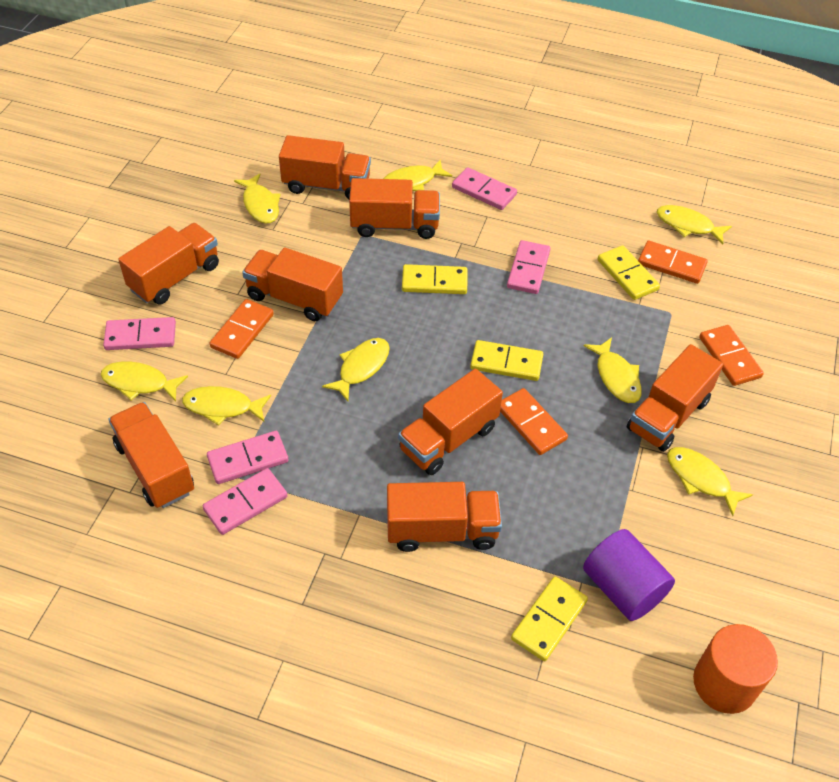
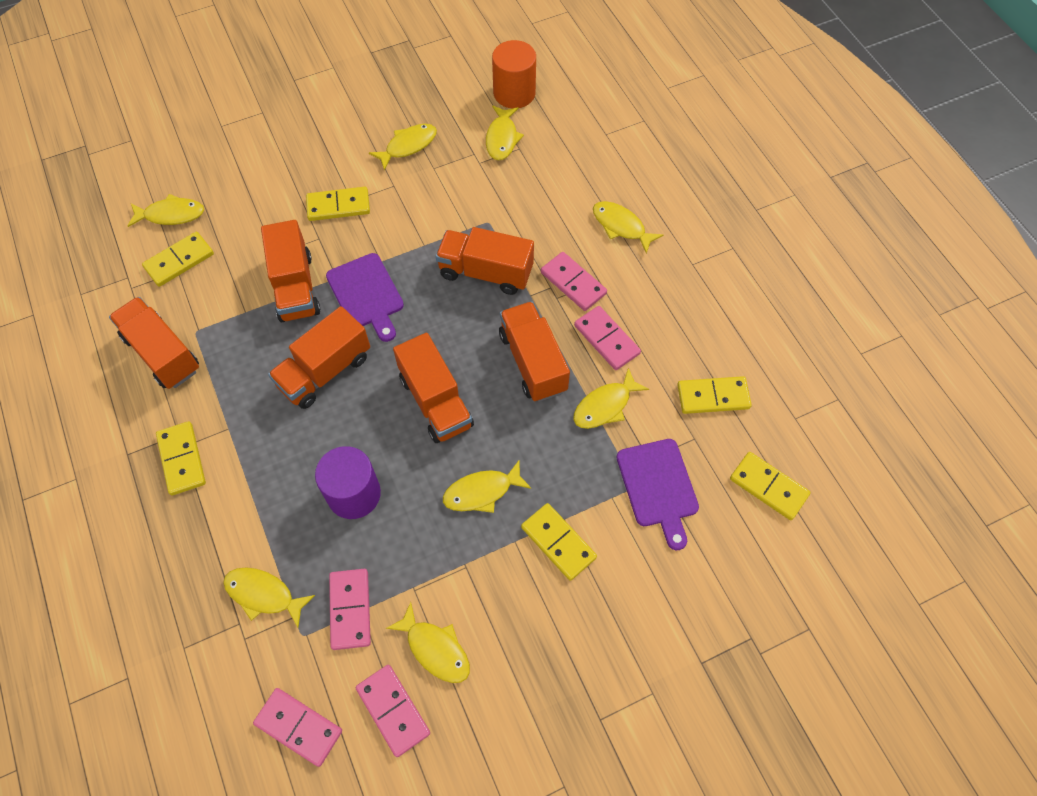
orange domino: 4 -> 0
orange truck: 8 -> 6
purple cutting board: 0 -> 2
yellow domino: 4 -> 6

